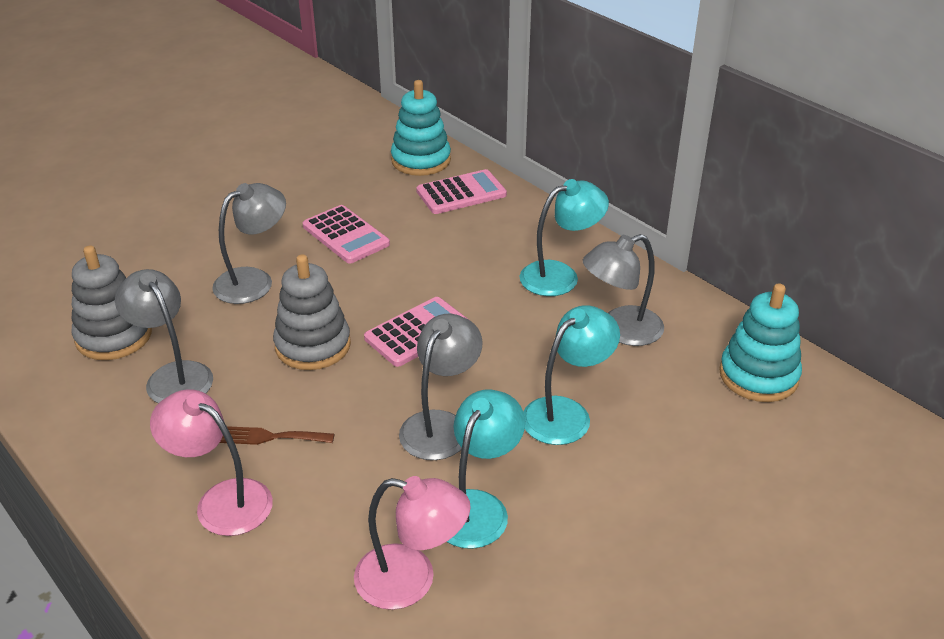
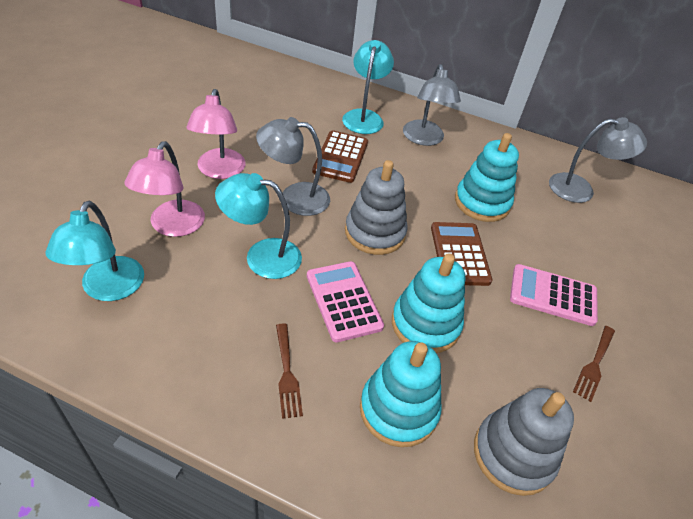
brown calculator: 0 -> 2
brown fork: 1 -> 2
grey lamp: 4 -> 3
pink calculator: 3 -> 2
turquoise stacking toy: 2 -> 3

